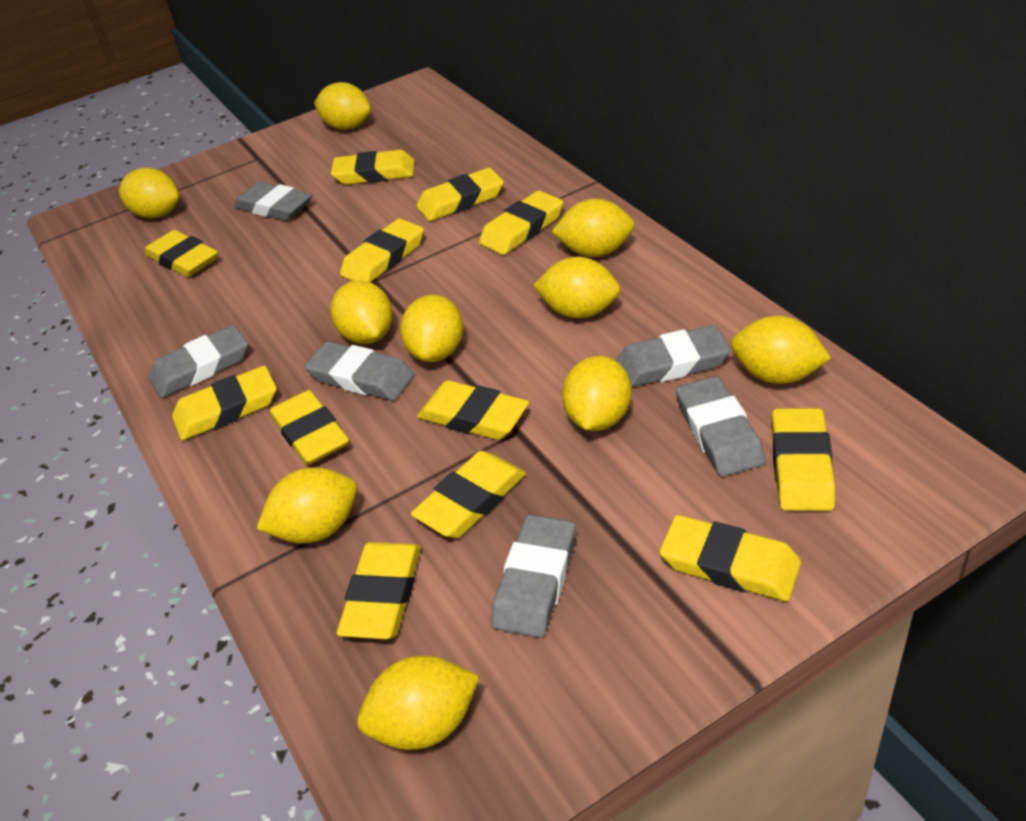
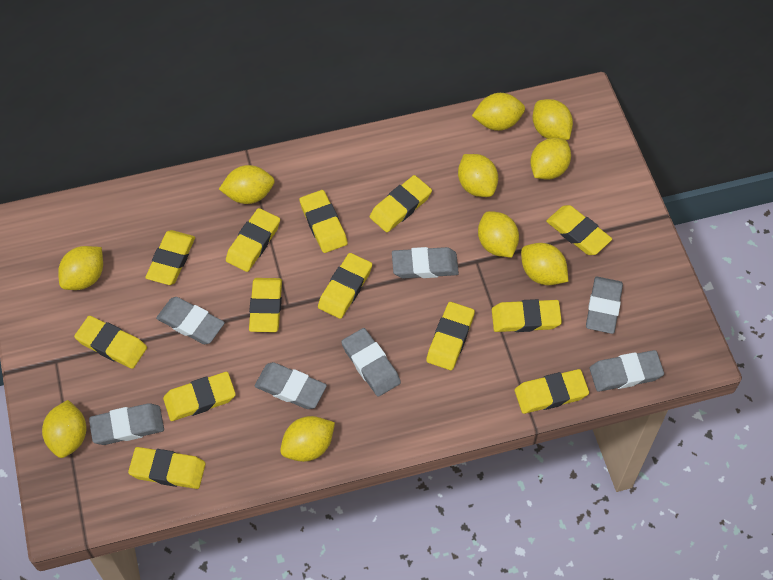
grey eraser: 6 -> 7
yellow eraser: 12 -> 13

